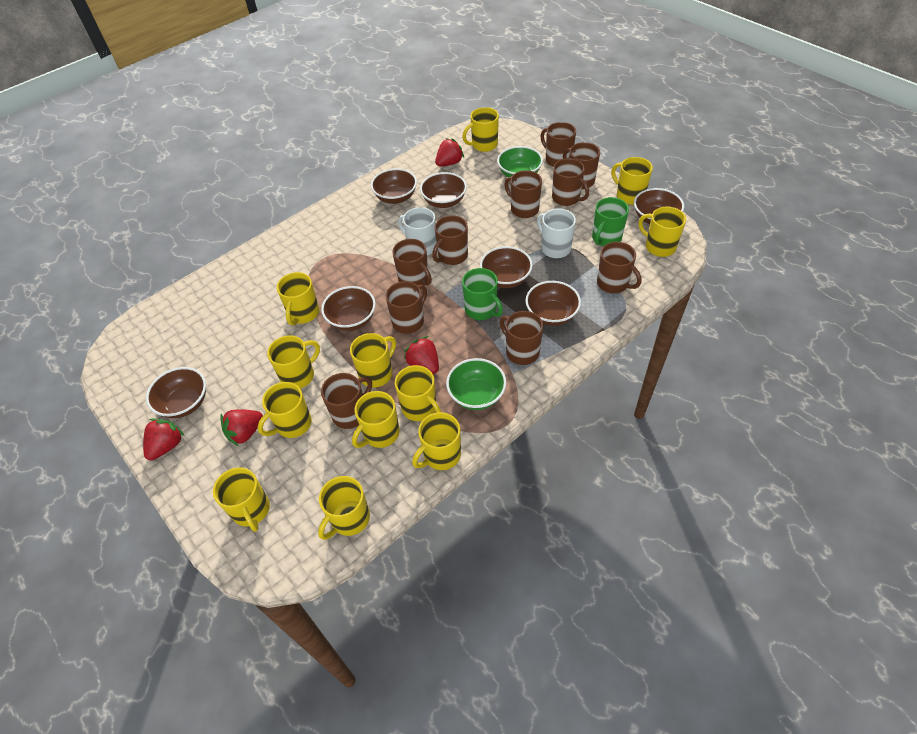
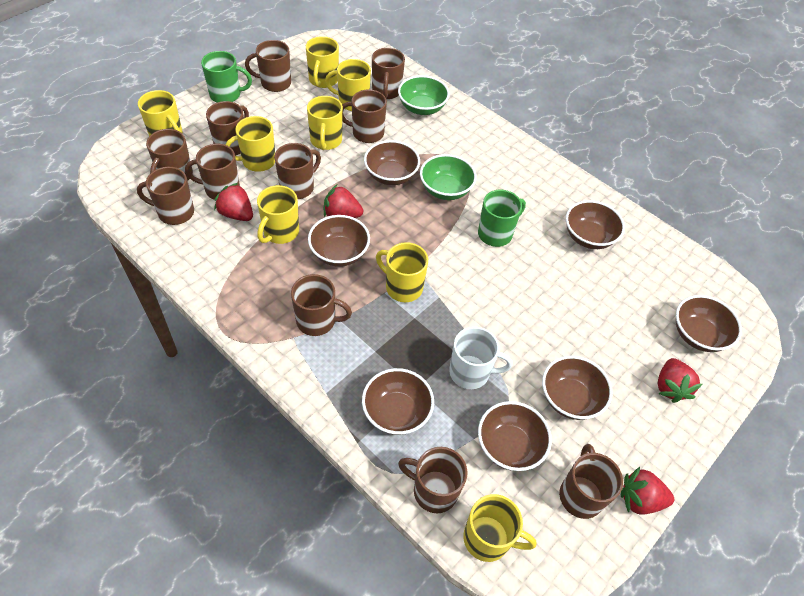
brown mug: 10 -> 11
white mug: 2 -> 1
yellow mug: 12 -> 8

